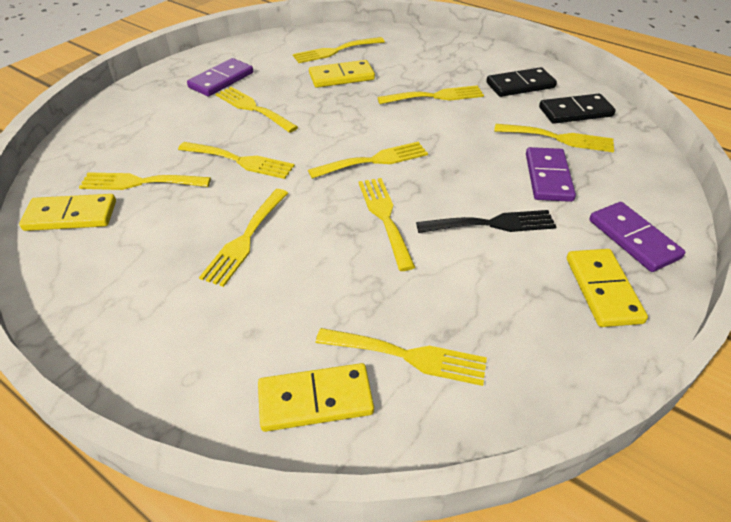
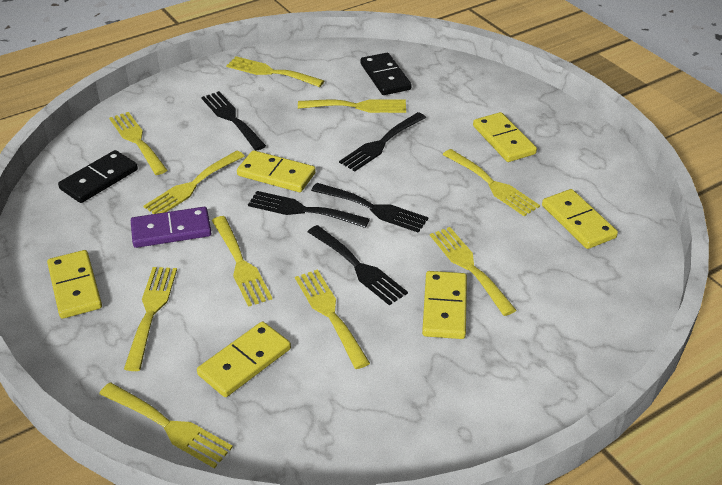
black fork: 1 -> 5
purple domino: 3 -> 1
yellow domino: 4 -> 6

